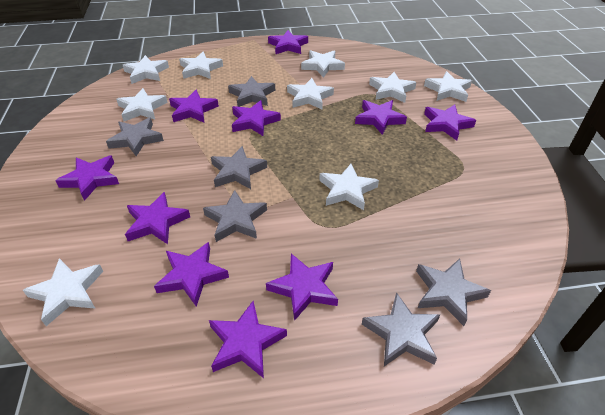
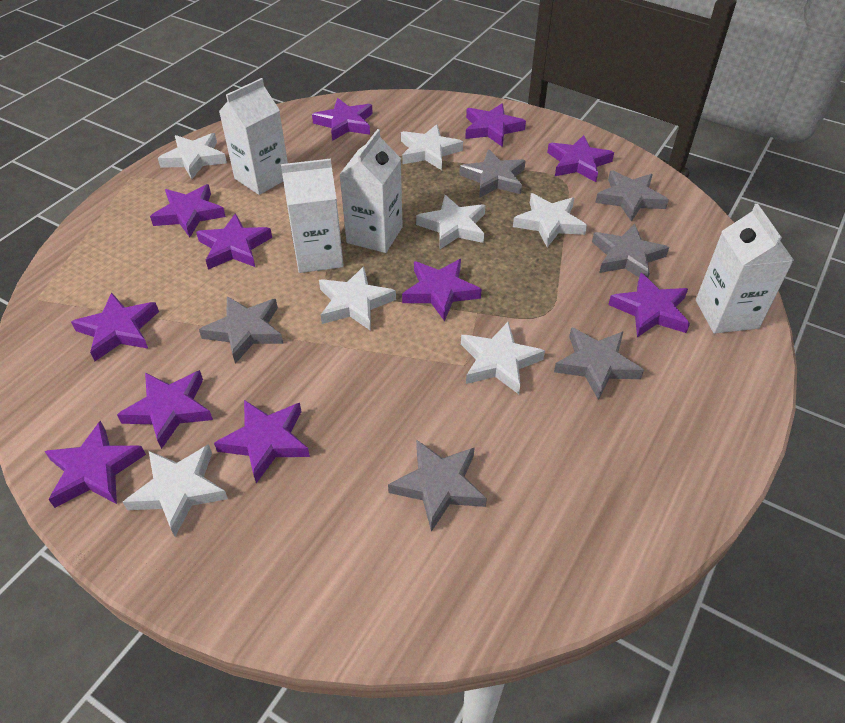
purple star: 10 -> 11
white carton: 0 -> 4
white star: 9 -> 7

